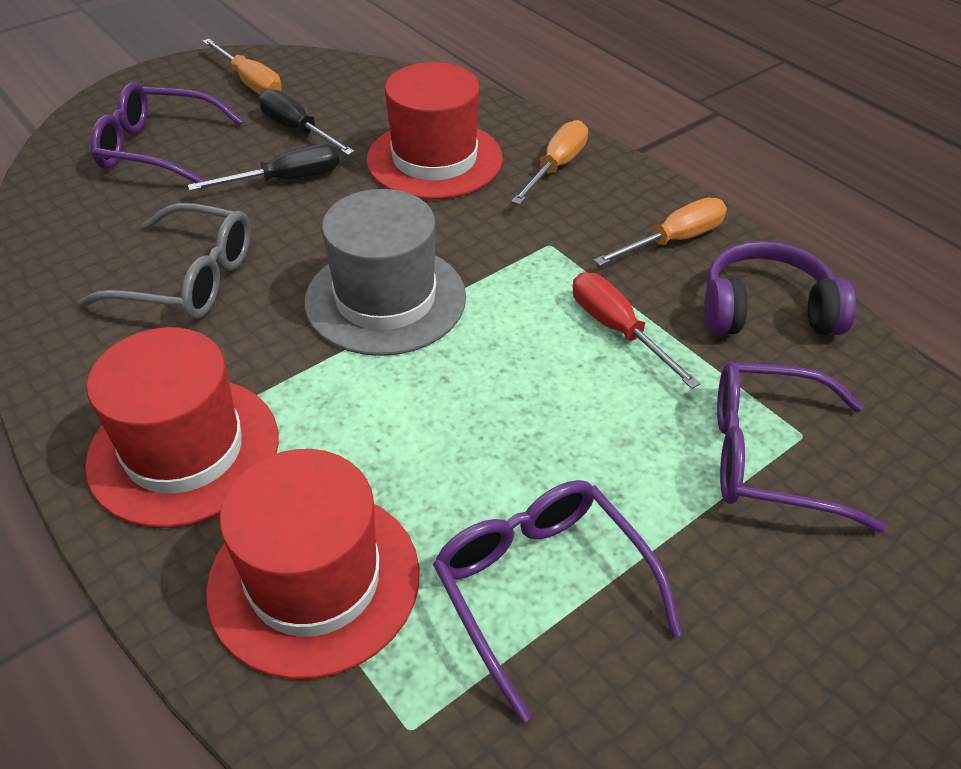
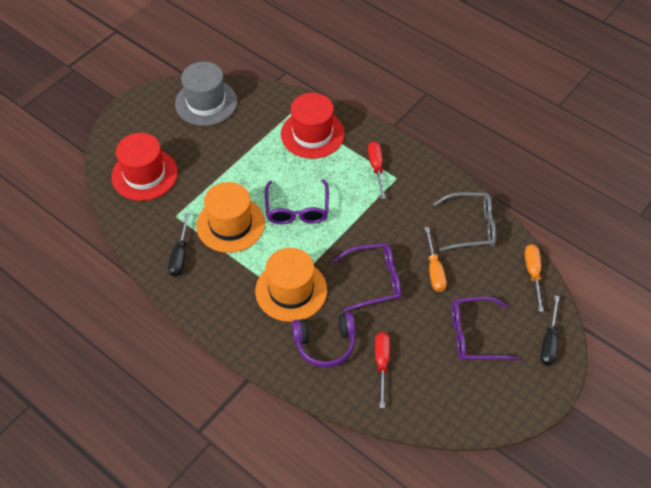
orange hat: 0 -> 2
orange screwdriver: 3 -> 2
red hat: 3 -> 2
red screwdriver: 1 -> 2

